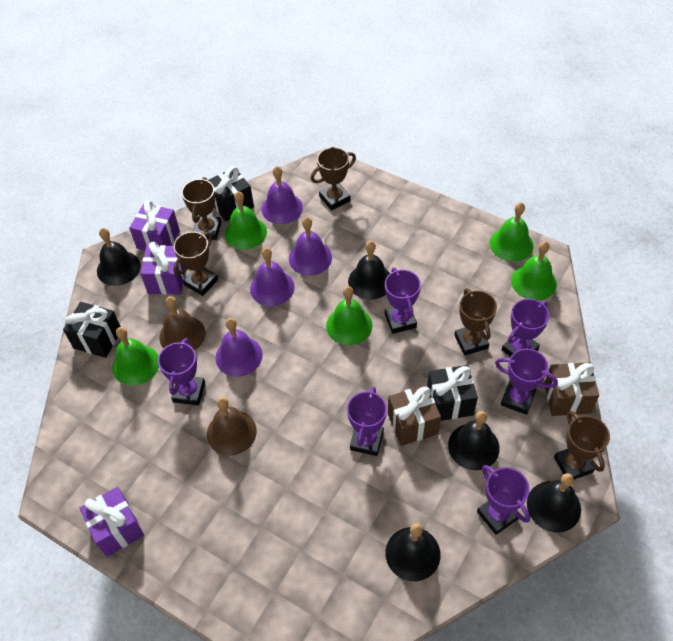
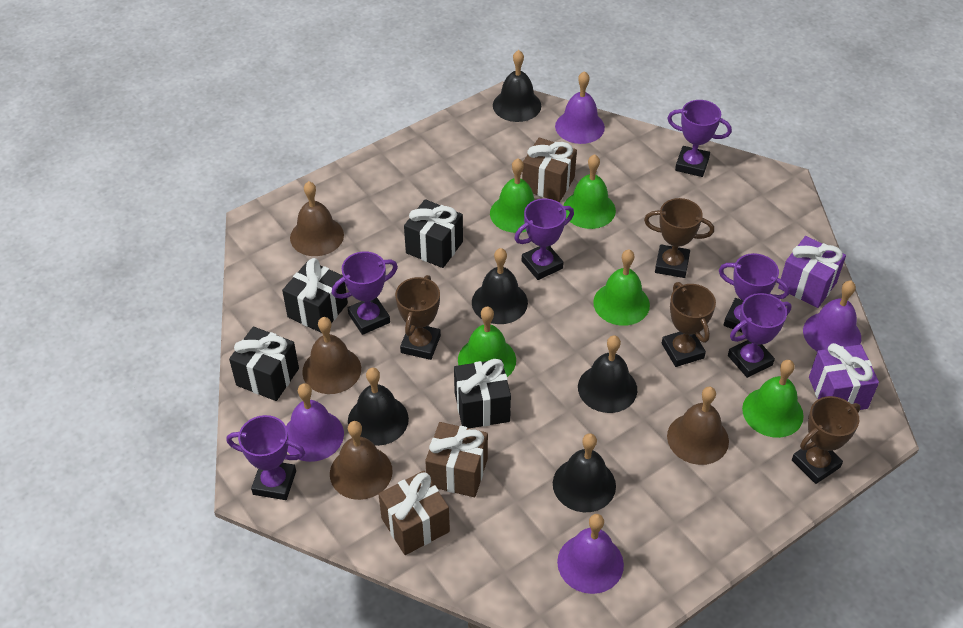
black gift: 3 -> 4
brown bell: 2 -> 4
brown gift: 2 -> 3
brown trophy: 5 -> 4
purple gift: 3 -> 2

